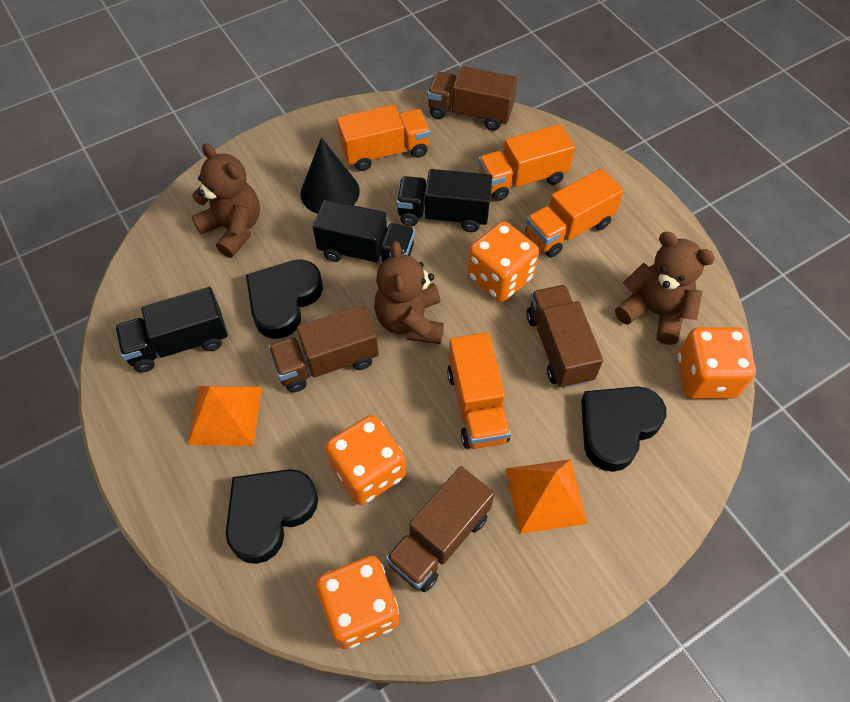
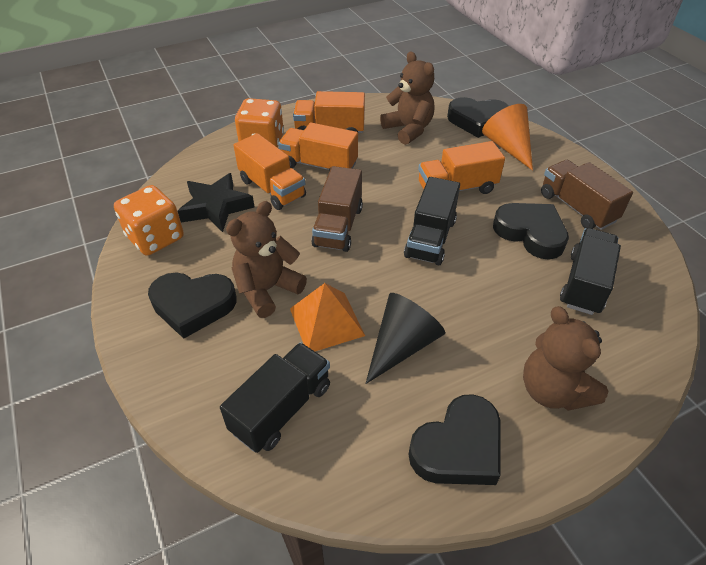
black heart: 3 -> 4
black star: 0 -> 1
brown truck: 4 -> 2
orange cone: 0 -> 1
orange dice: 4 -> 2
orange pyramid: 2 -> 1

